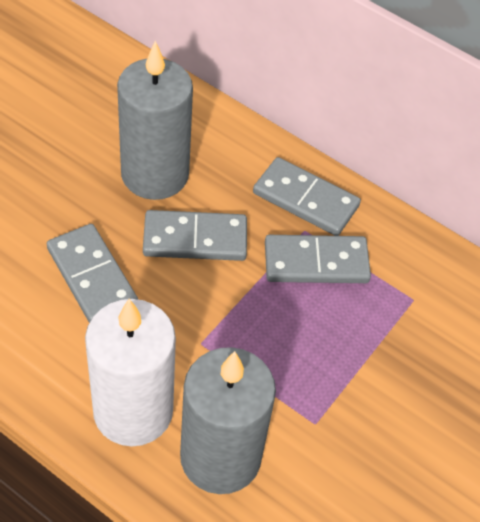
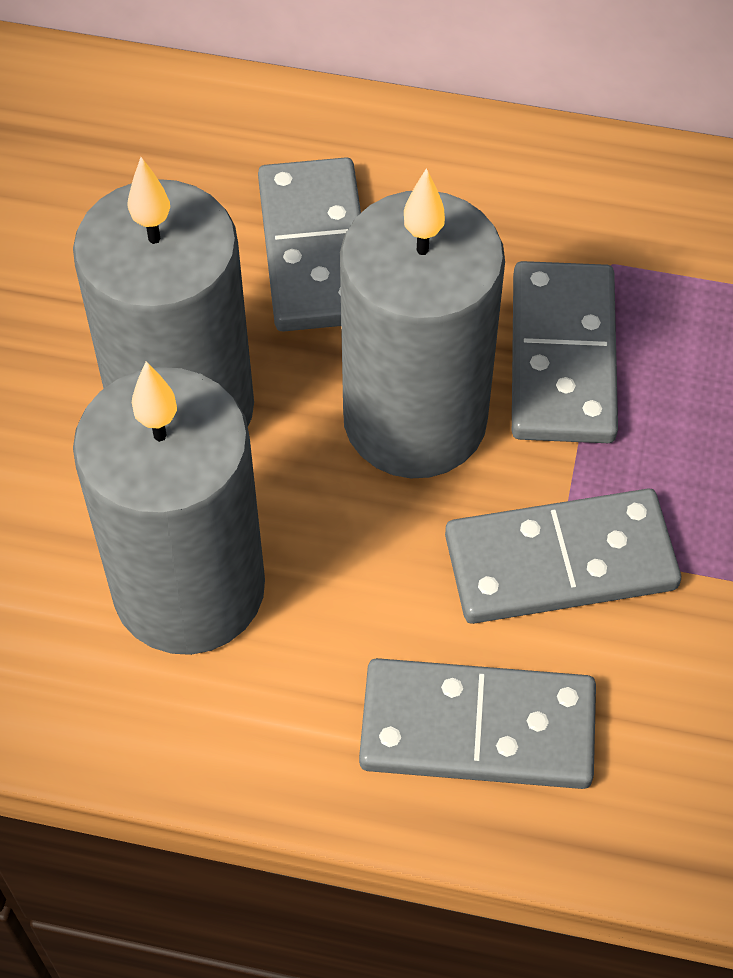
grey candle: 2 -> 3
white candle: 1 -> 0

